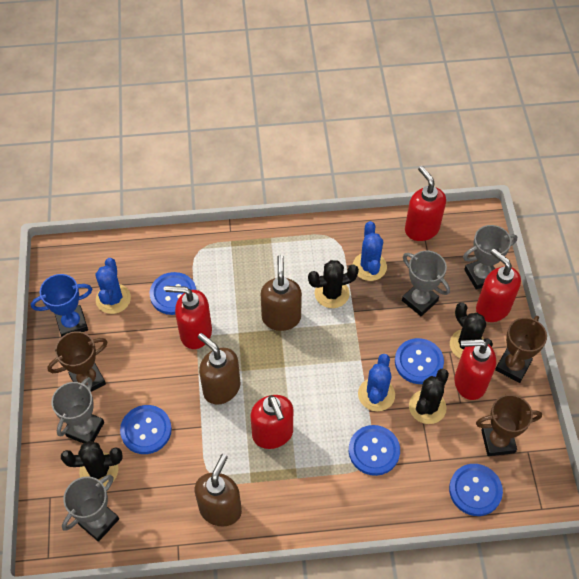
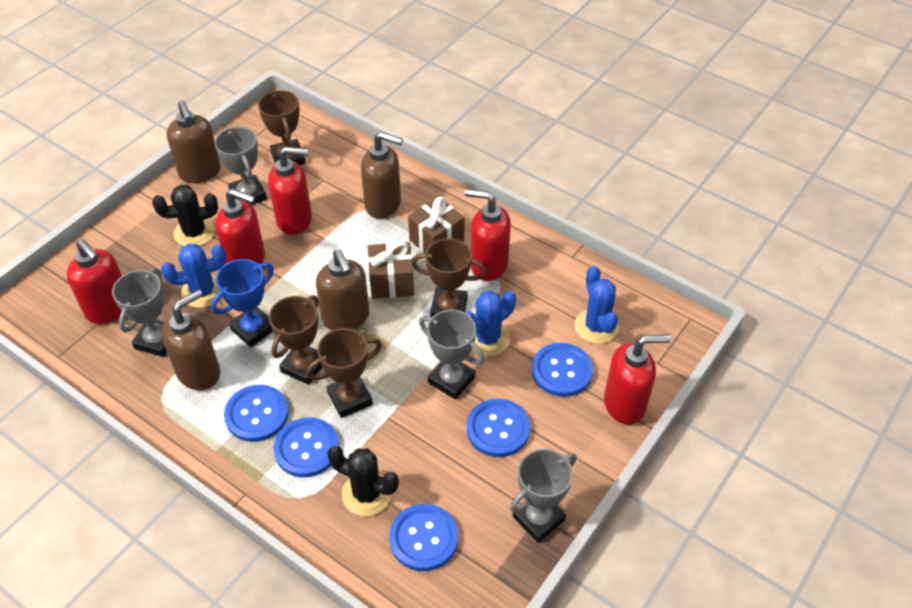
black cactus: 4 -> 2
brown gift: 0 -> 2
brown soap dispenser: 3 -> 4
brown trophy: 3 -> 4

